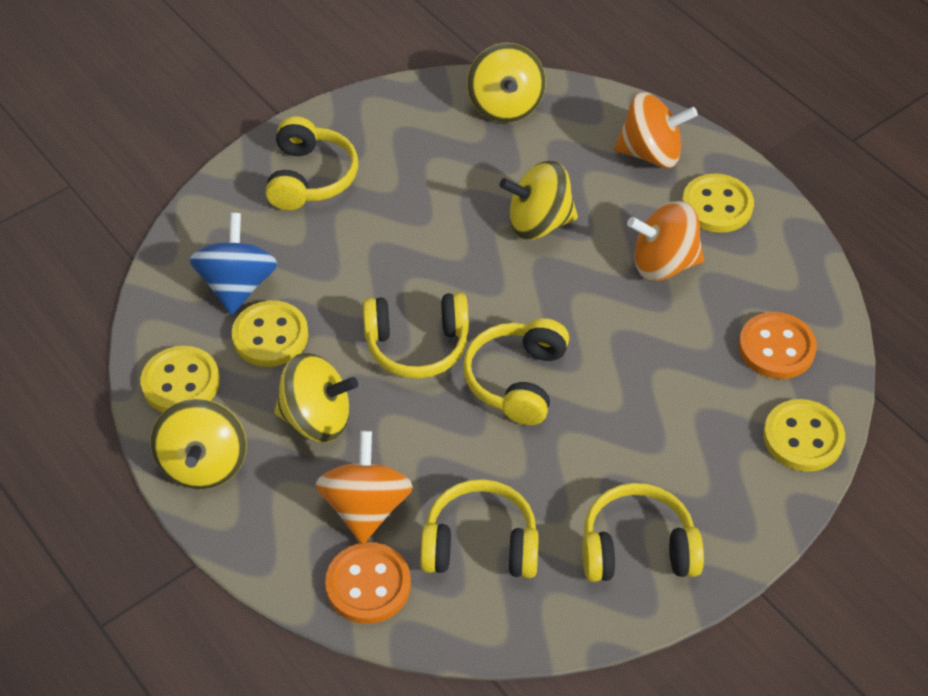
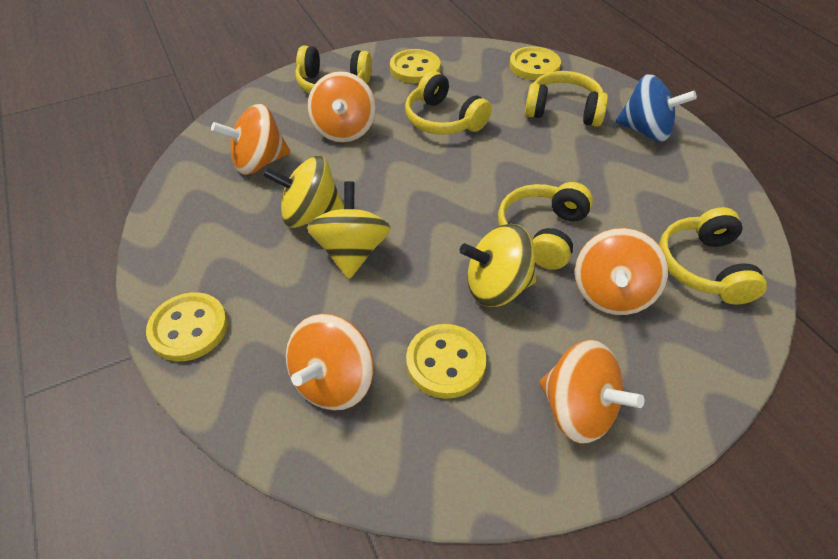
orange button: 2 -> 0
orange spinning top: 3 -> 5
yellow spinning top: 4 -> 3

